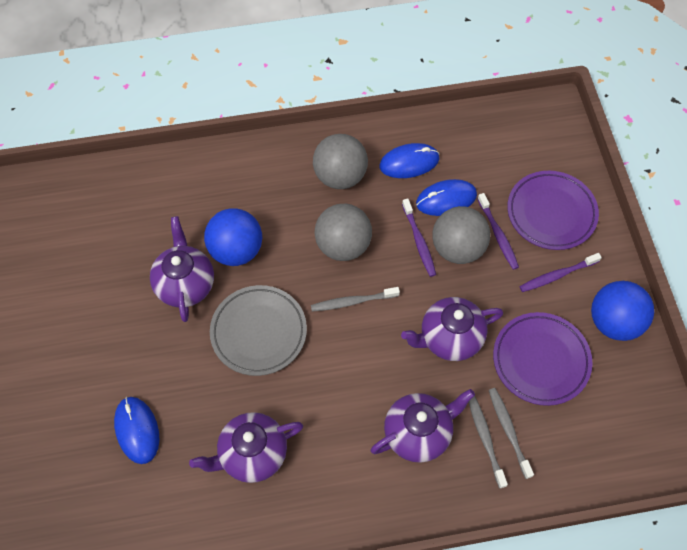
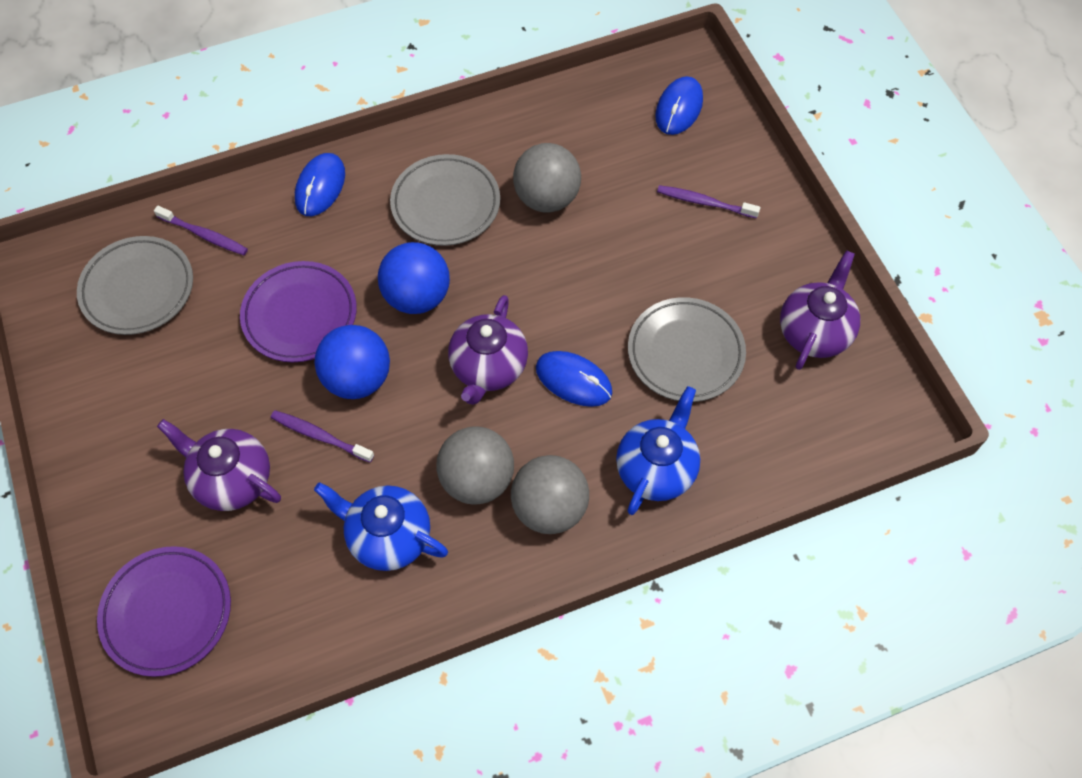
blue teapot: 0 -> 2
grey plate: 1 -> 3
grey toothbrush: 3 -> 0
purple teapot: 4 -> 3

